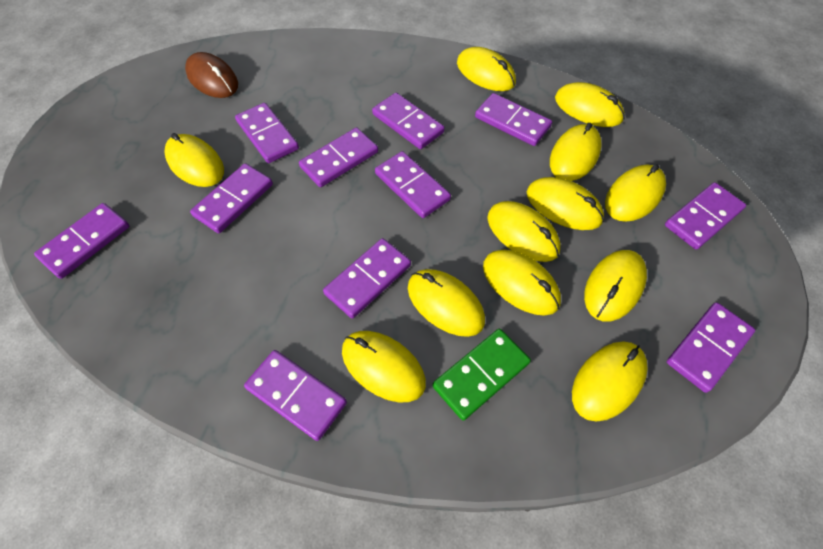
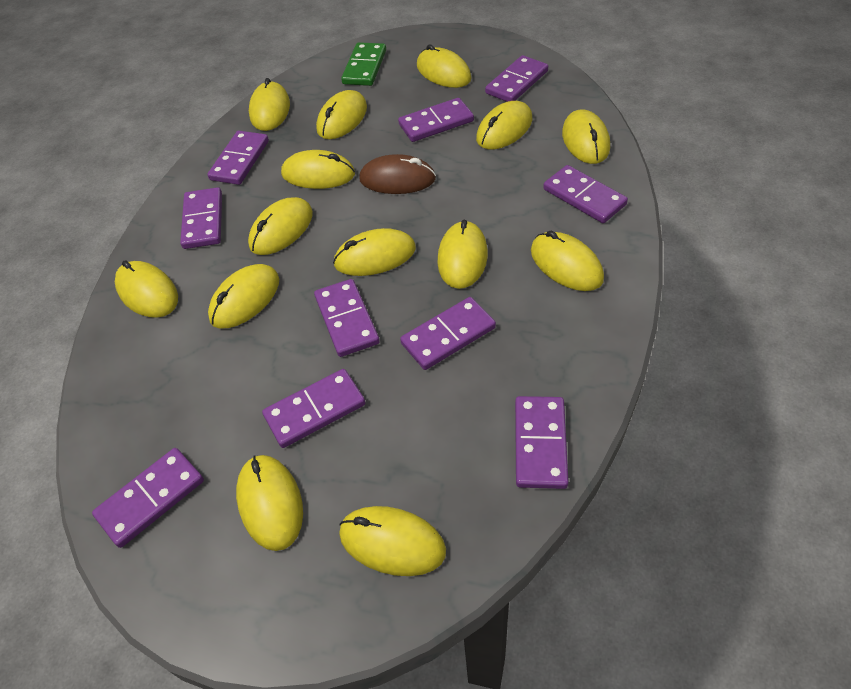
purple domino: 11 -> 10
yellow mouse: 12 -> 14

